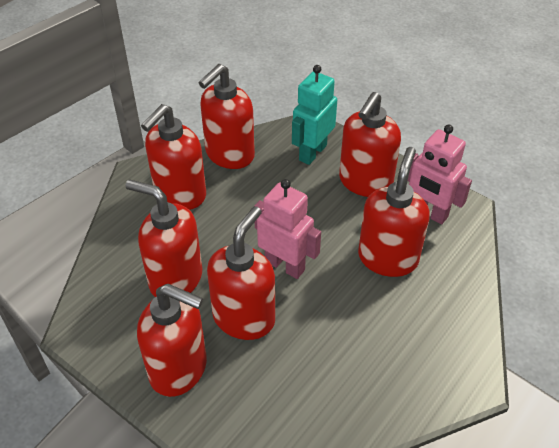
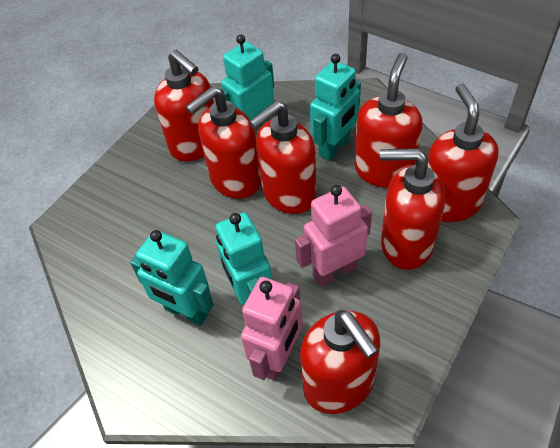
turquoise robot: 1 -> 4

